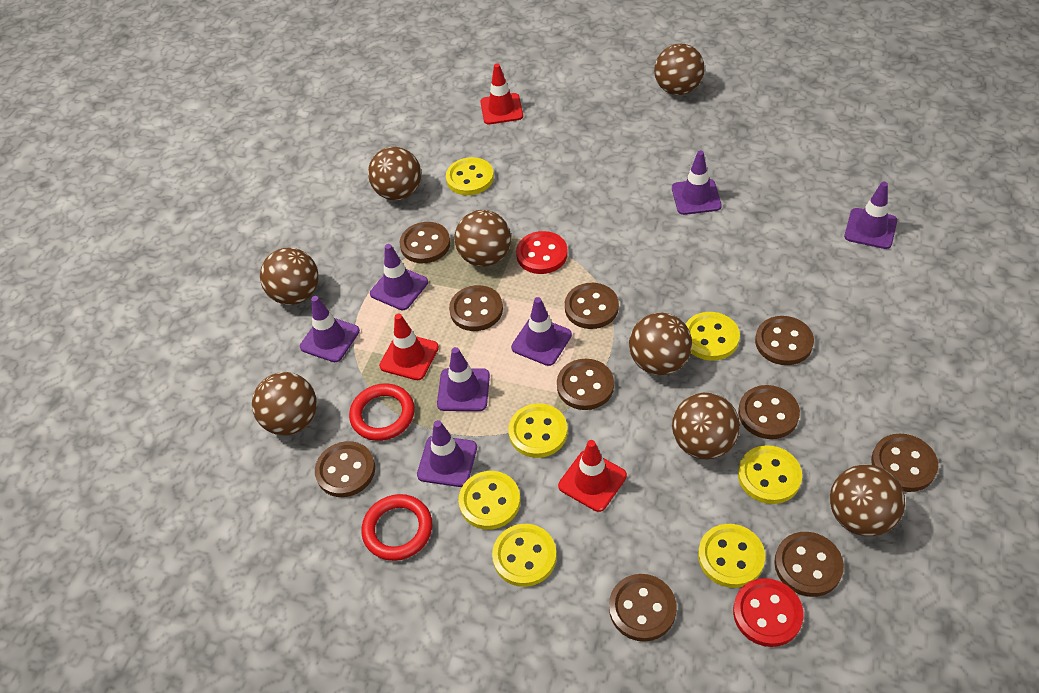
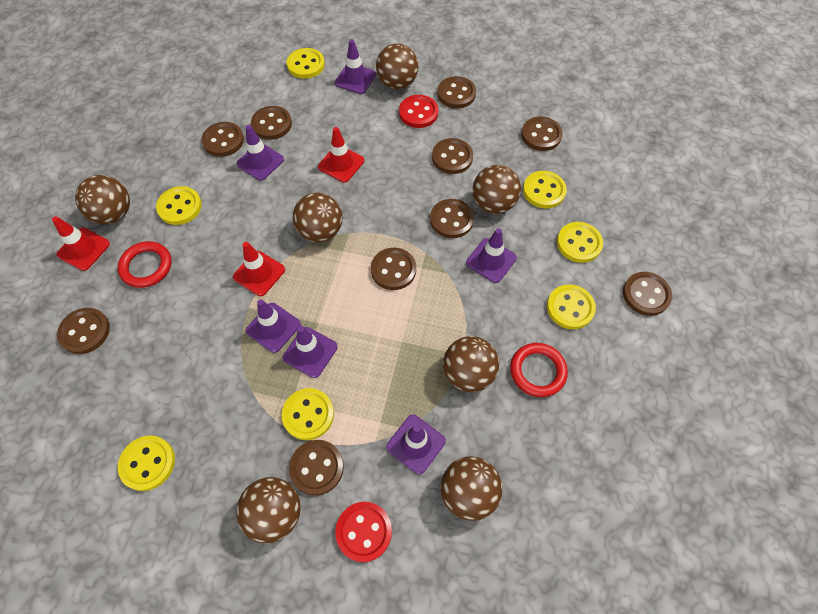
brown ball: 8 -> 7
purple traffic cone: 7 -> 6

